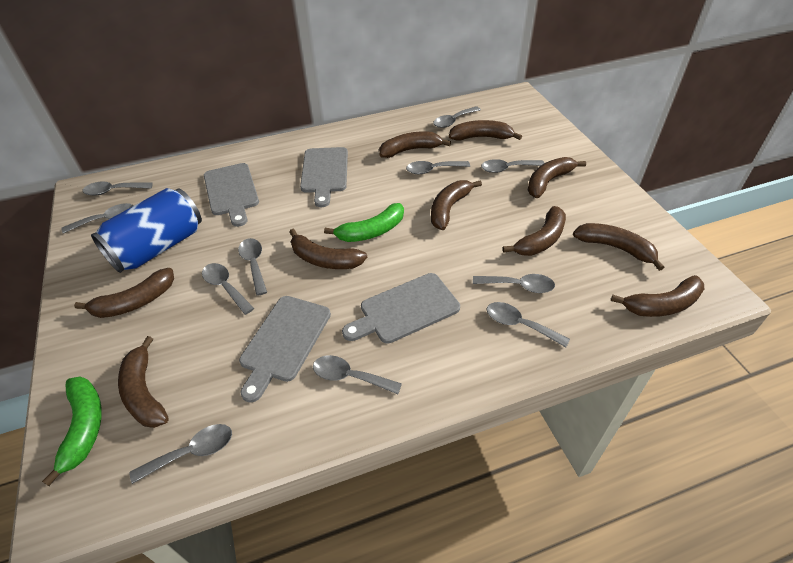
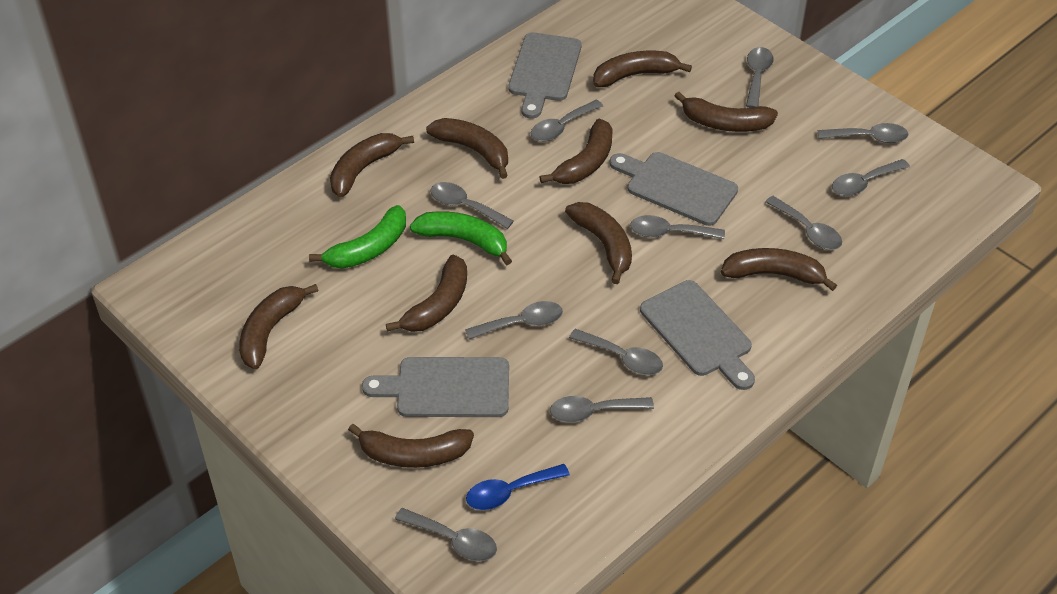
blue can: 1 -> 0
blue spoon: 0 -> 1

